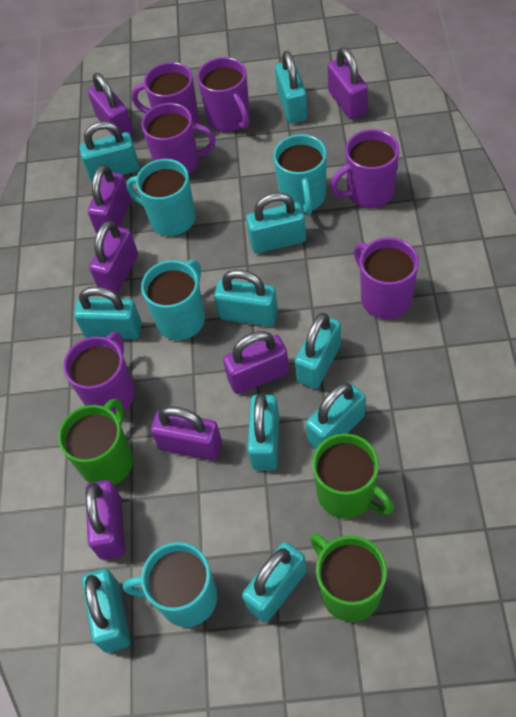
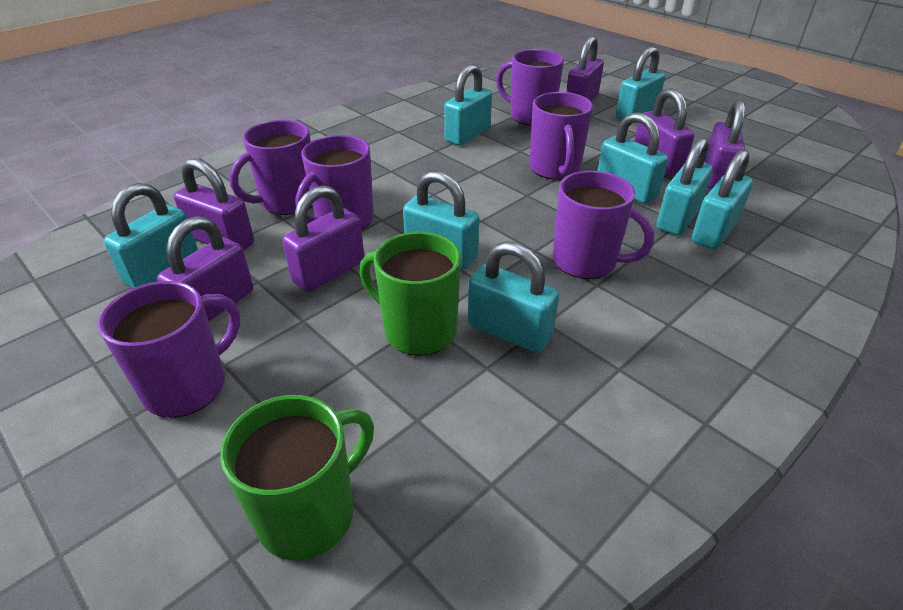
green mug: 3 -> 2
purple padlock: 7 -> 6
turquoise mug: 4 -> 0
turquoise padlock: 10 -> 8

